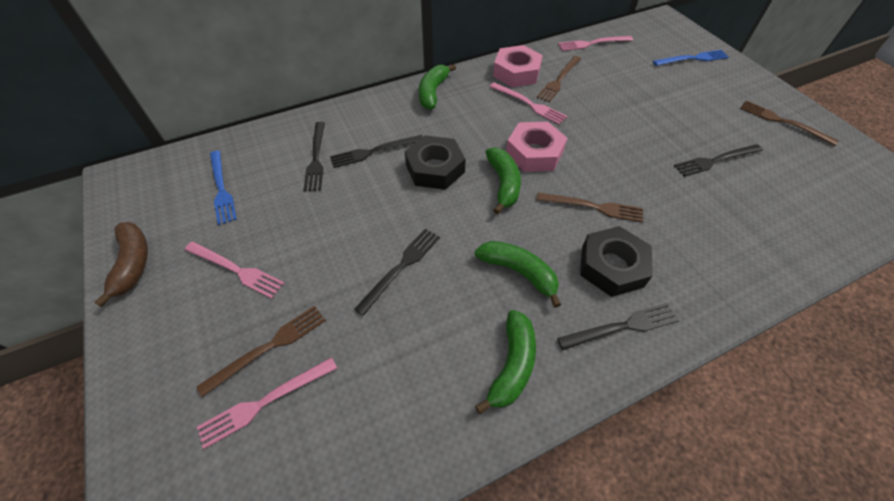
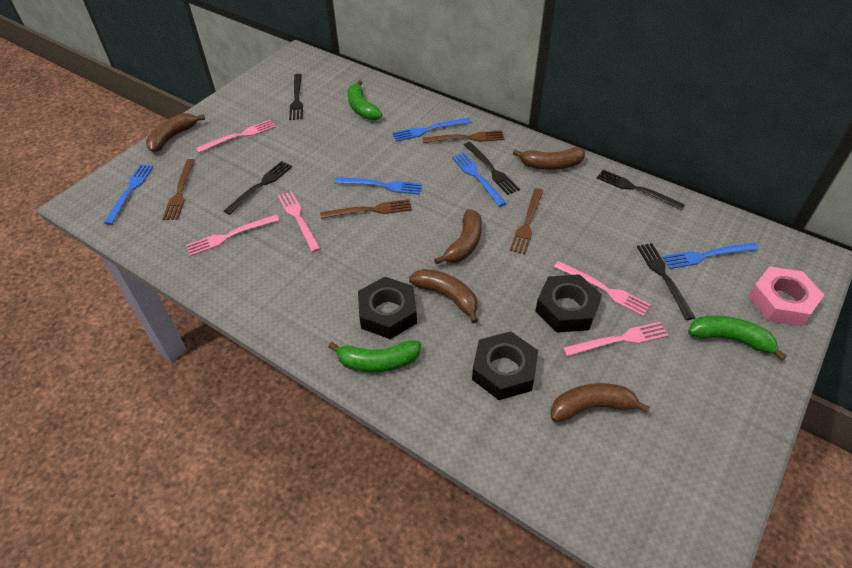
black nut: 2 -> 3
blue fork: 2 -> 5
brown banana: 1 -> 5
green banana: 4 -> 3
pink fork: 4 -> 5
pink nut: 2 -> 1

